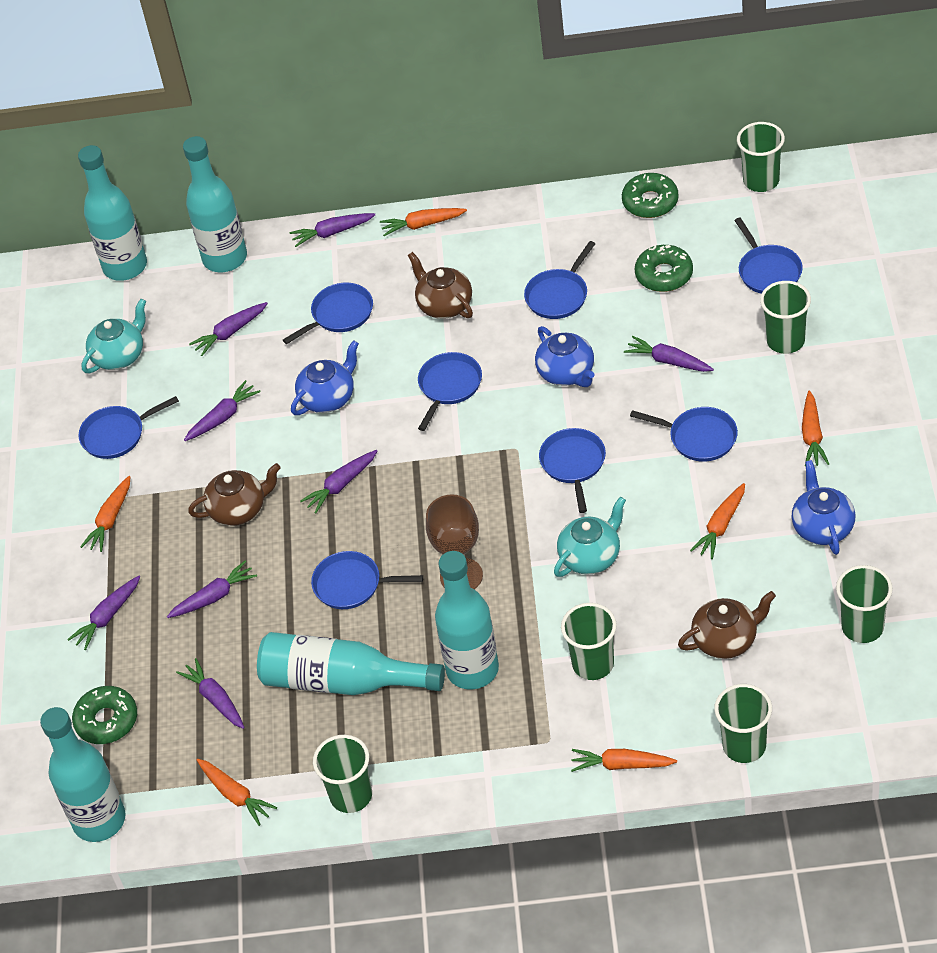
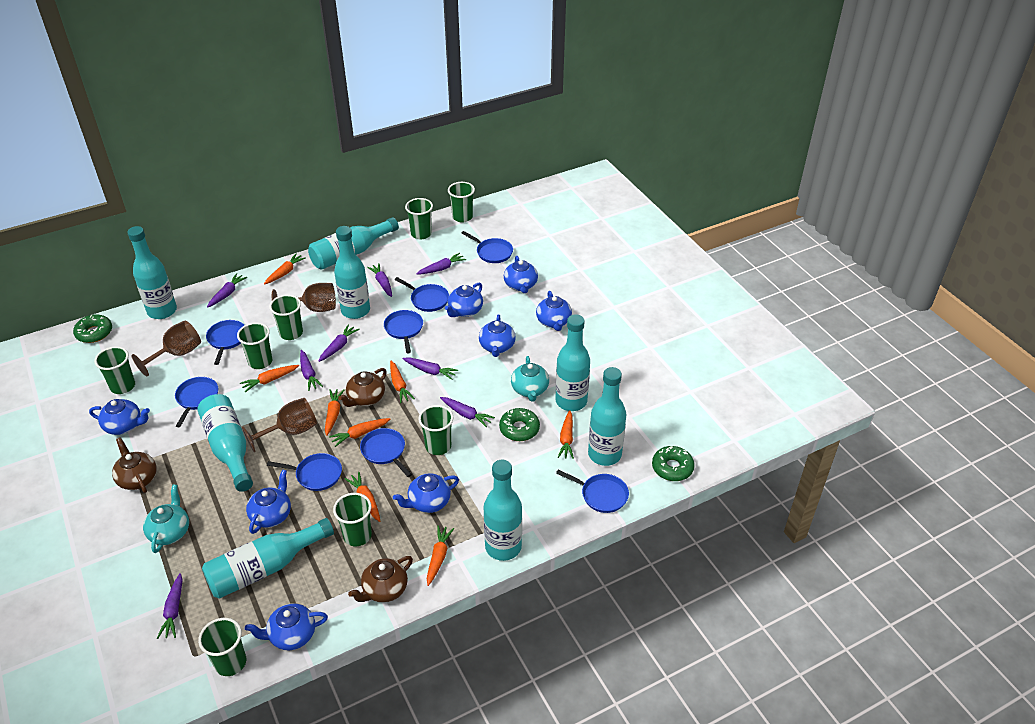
blue teapot: 3 -> 8
brown goblet: 1 -> 3
green cup: 6 -> 8
orange carrot: 6 -> 8
turquoise bottle: 5 -> 8

